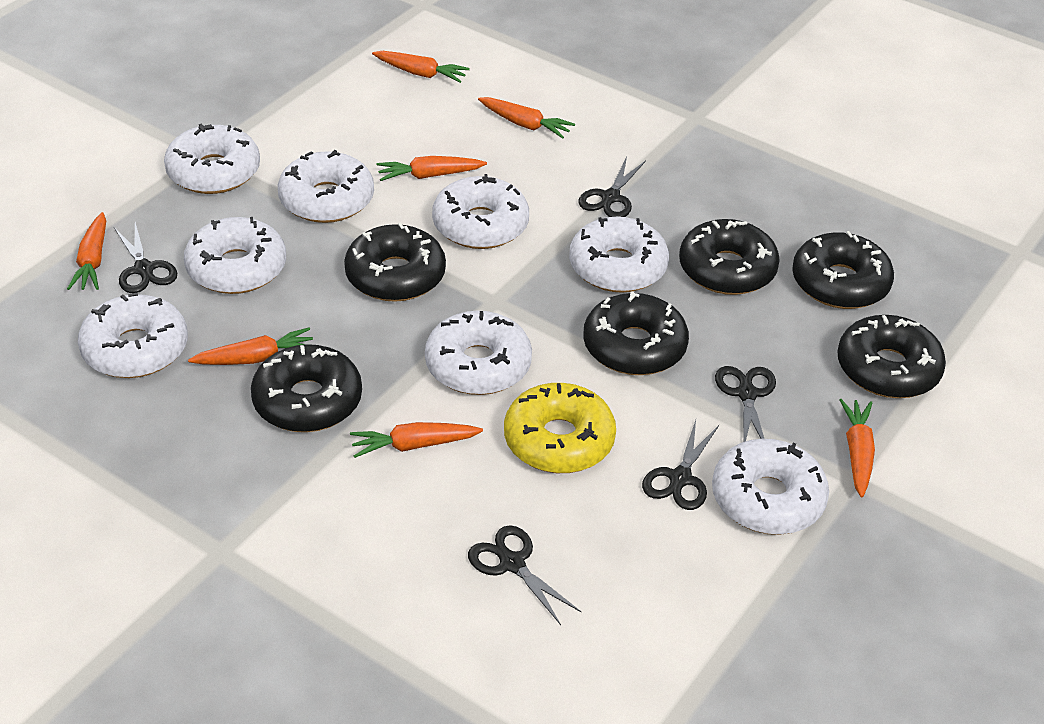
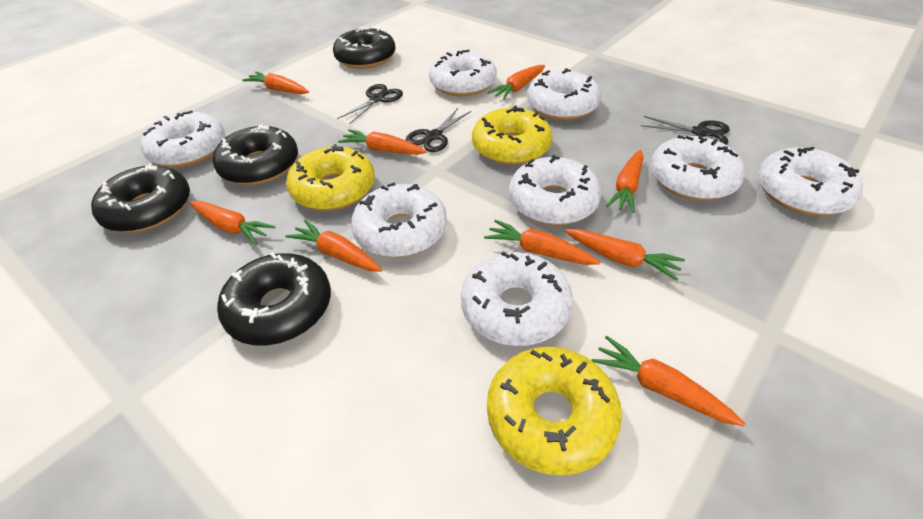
black donut: 6 -> 4
black scissors: 5 -> 3
orange carrot: 7 -> 9
yellow donut: 1 -> 3

